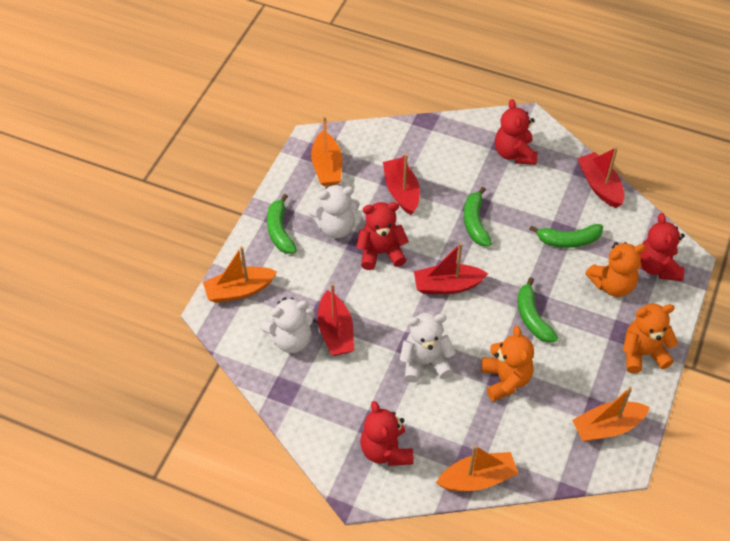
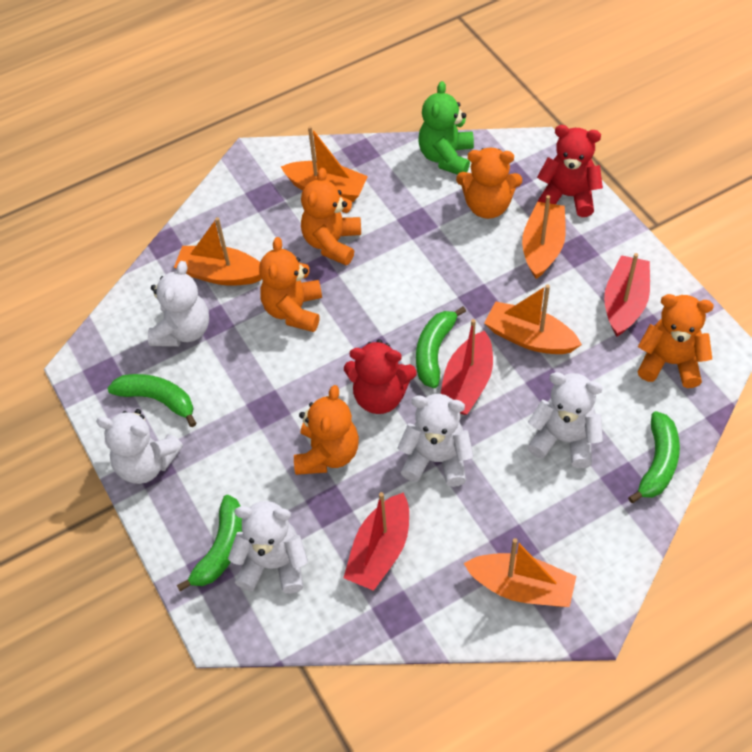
green teddy bear: 0 -> 1
orange boat: 4 -> 5
orange teddy bear: 3 -> 5
red boat: 4 -> 3
red teddy bear: 4 -> 2
white teddy bear: 3 -> 5

